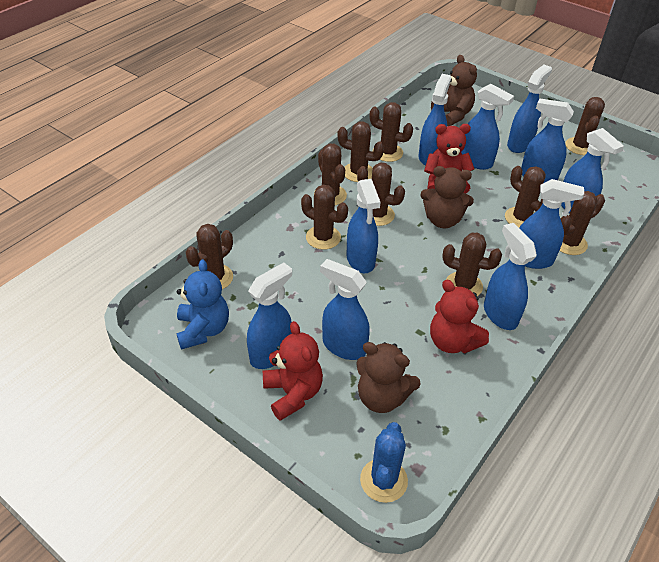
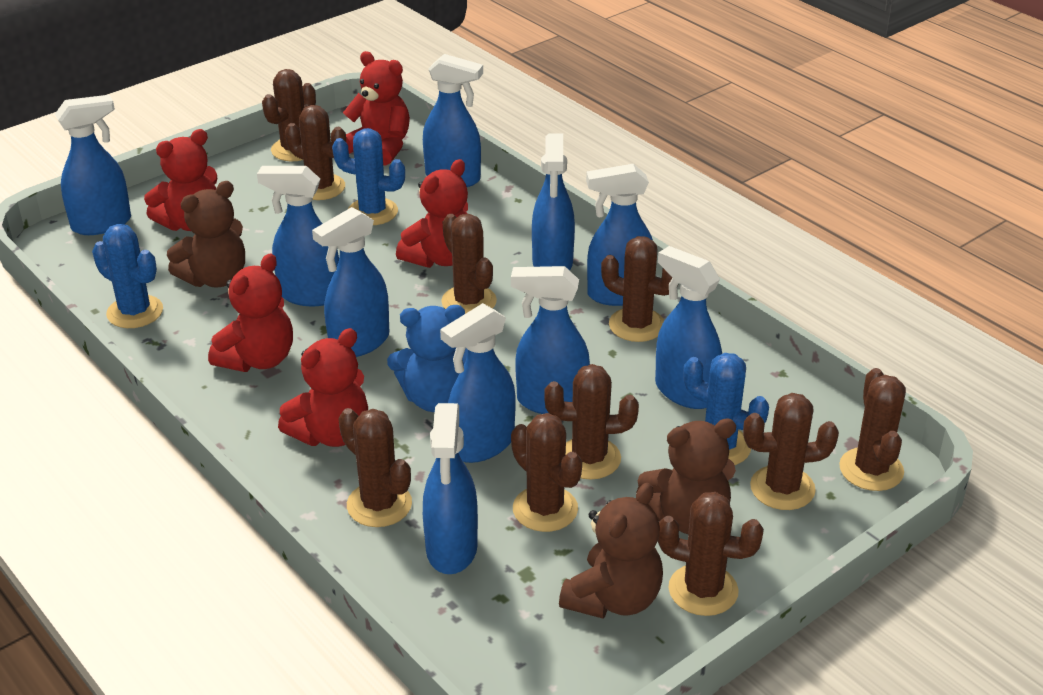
blue cactus: 1 -> 3
red teddy bear: 3 -> 5

